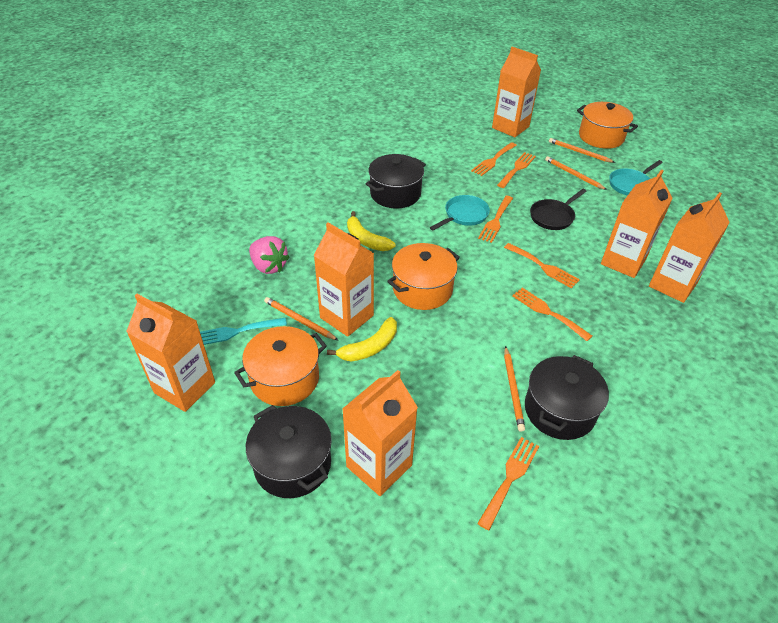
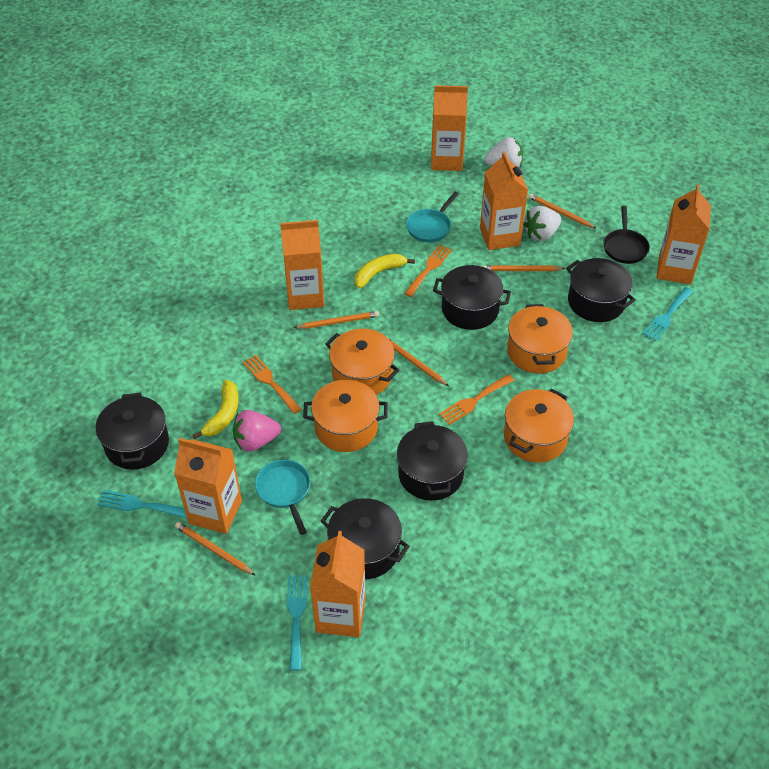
black pot: 3 -> 5
orange fork: 6 -> 3
orange pencil: 4 -> 5
orange pot: 3 -> 4
turquoise fork: 1 -> 3
white strawberry: 0 -> 2

